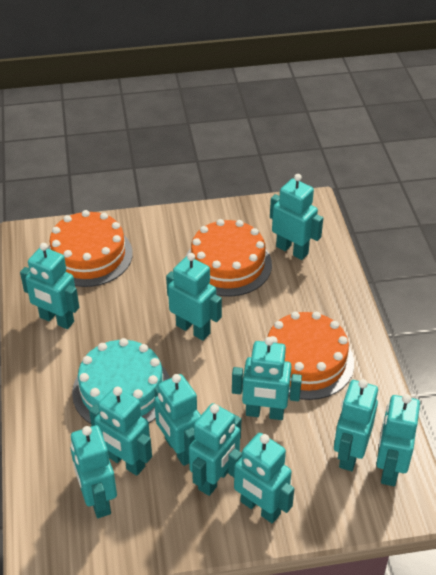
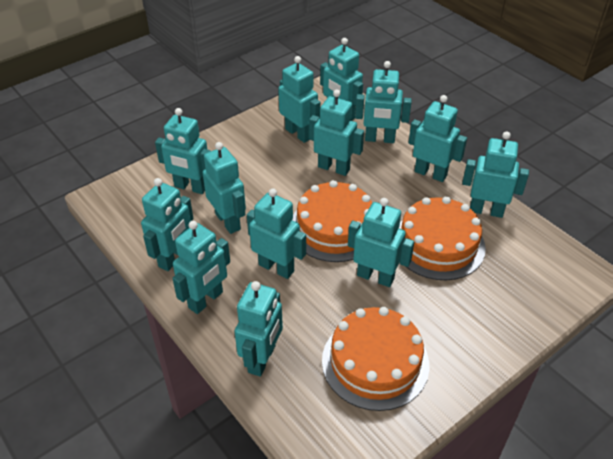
turquoise cake: 1 -> 0
turquoise robot: 11 -> 13

